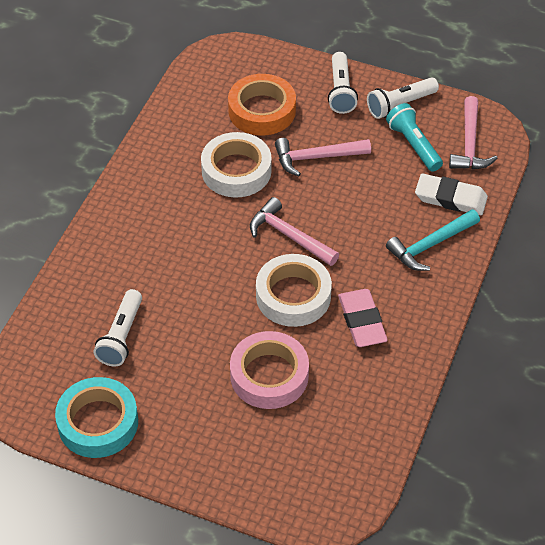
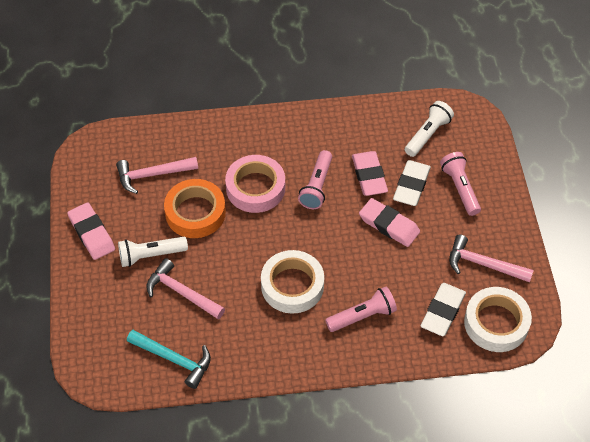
pink eraser: 1 -> 3
pink flashlight: 0 -> 3
turquoise flashlight: 1 -> 0
turquoise tape: 1 -> 0
white eraser: 1 -> 2
white flashlight: 3 -> 2

